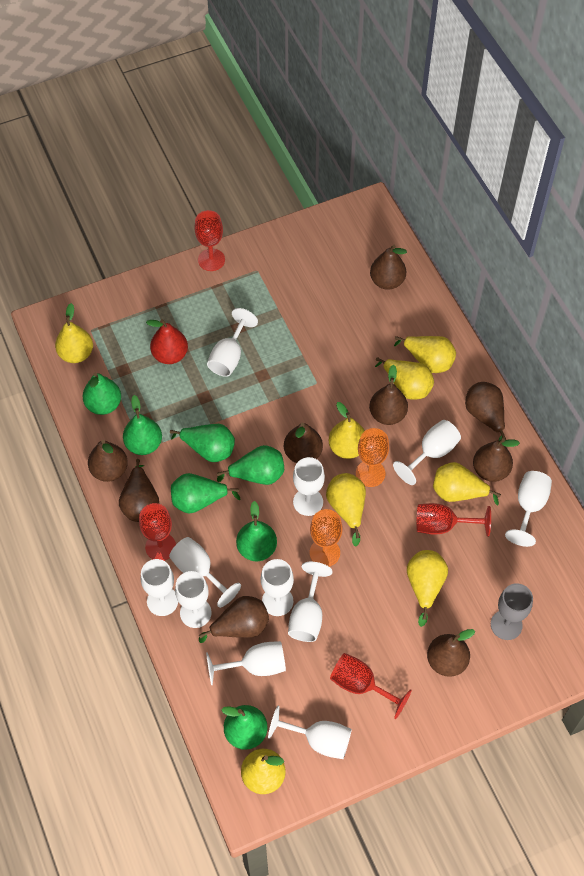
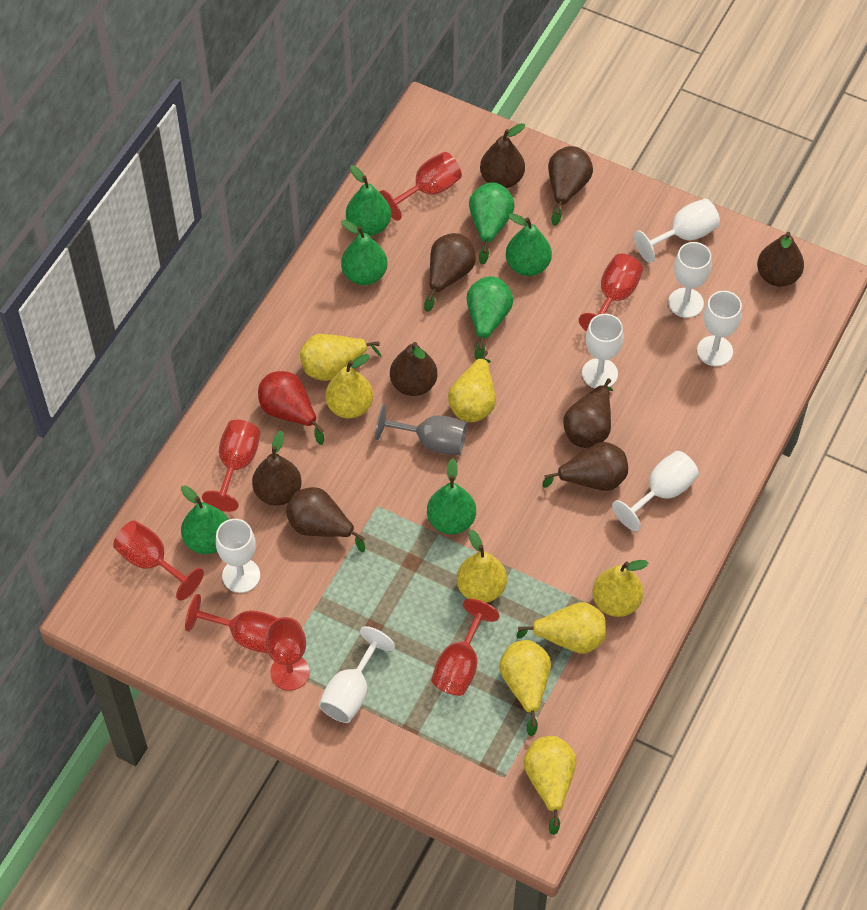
orange goblet: 2 -> 0
red goblet: 4 -> 7
white goblet: 11 -> 7

